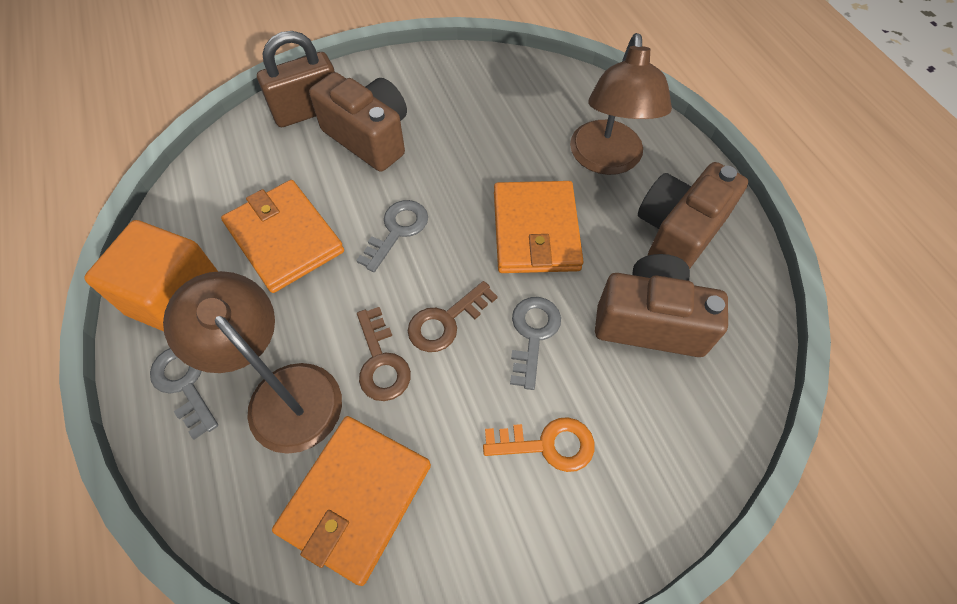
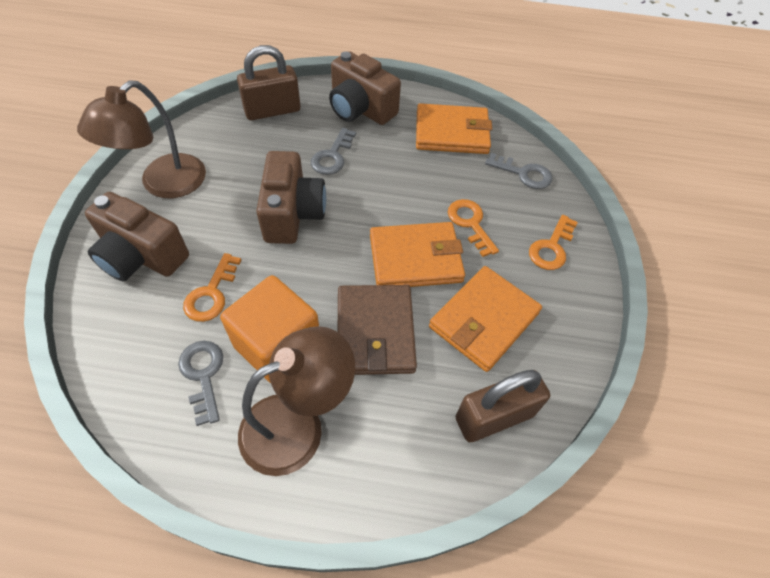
brown key: 2 -> 0
brown padlock: 1 -> 2
brown wallet: 0 -> 1
orange key: 1 -> 3

